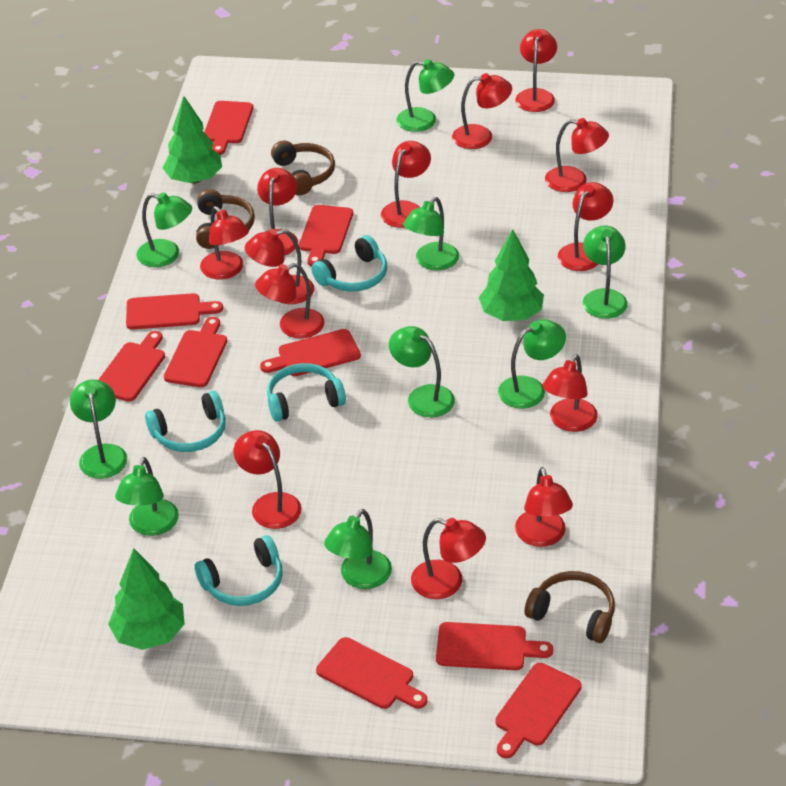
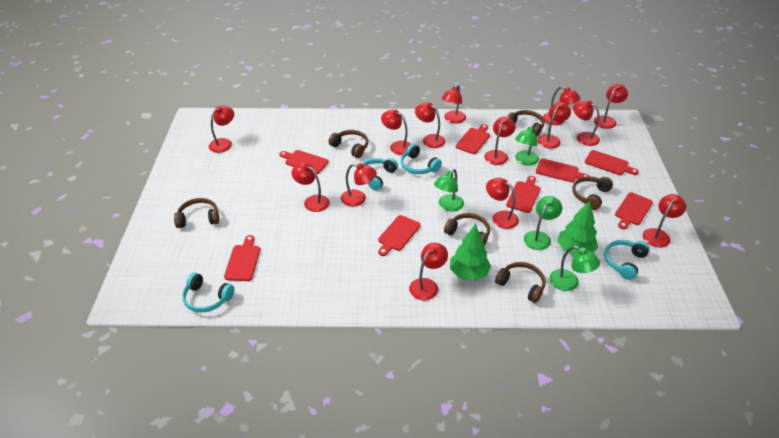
brown headphones: 3 -> 6
green lamp: 9 -> 4
green tree: 3 -> 2
red cutting board: 9 -> 8
red lamp: 13 -> 14

